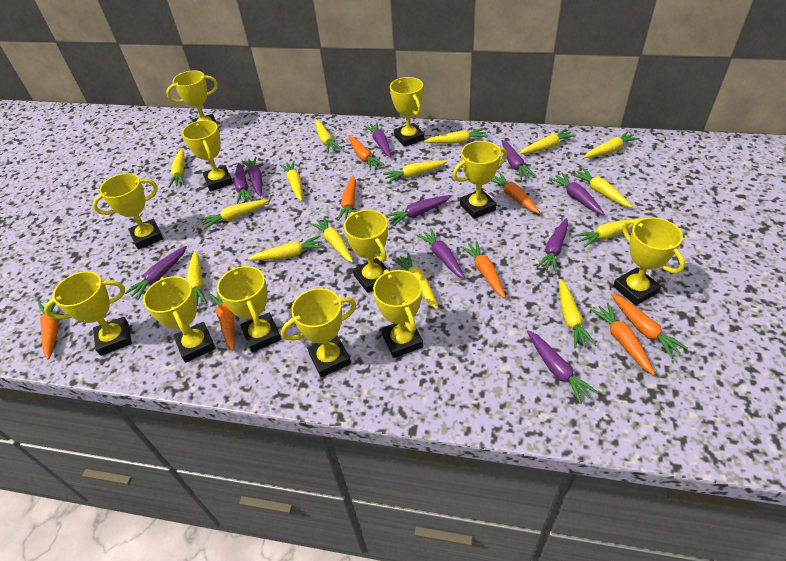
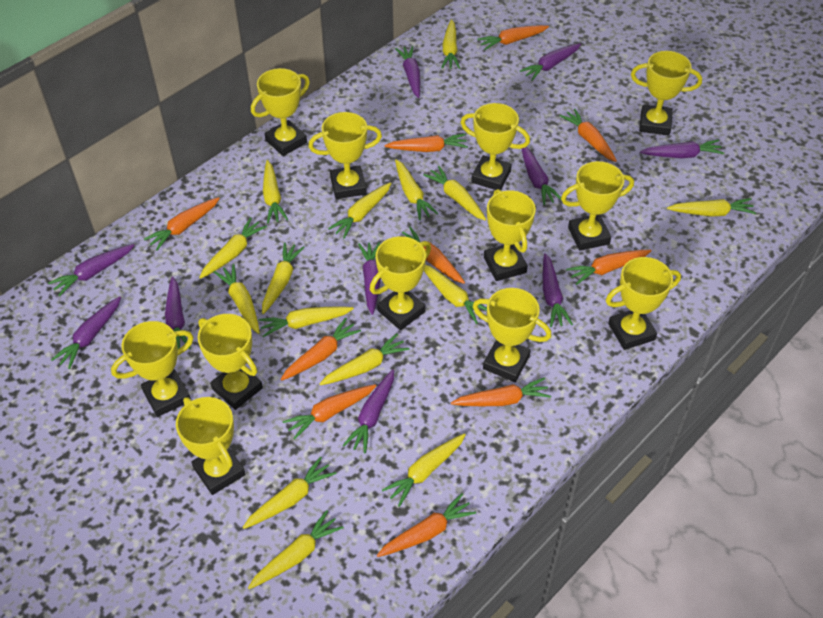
orange carrot: 8 -> 10

